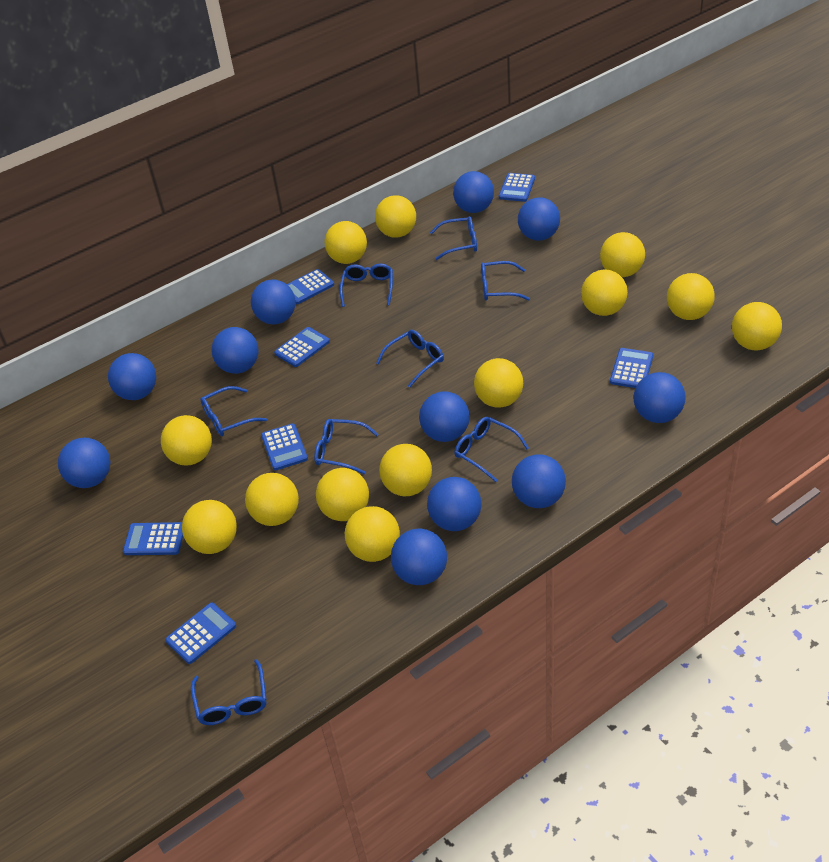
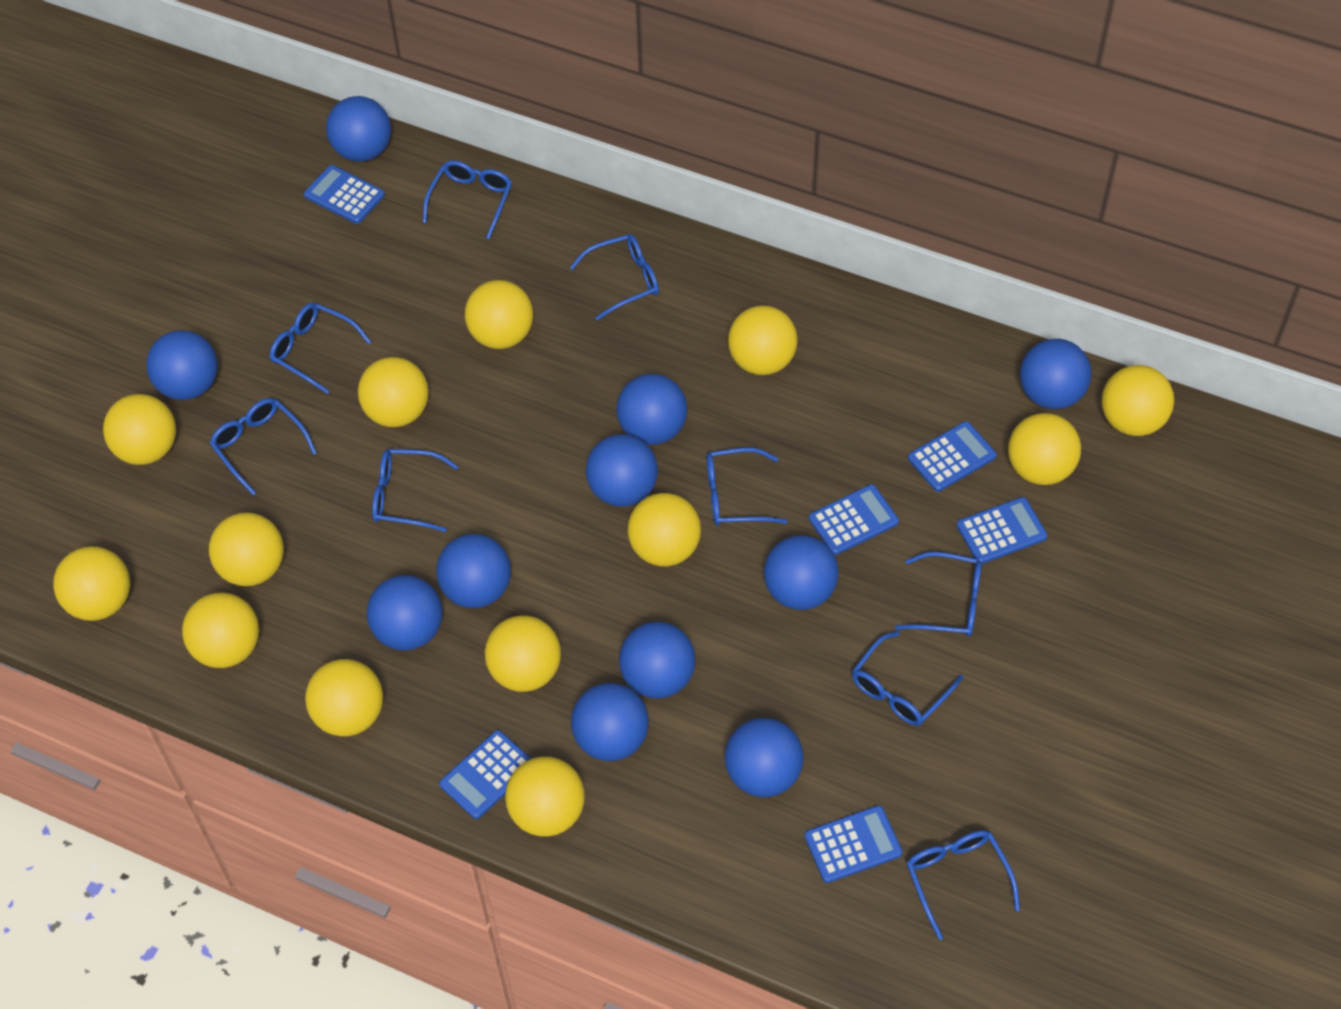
blue calculator: 7 -> 6
blue glasses: 8 -> 9

